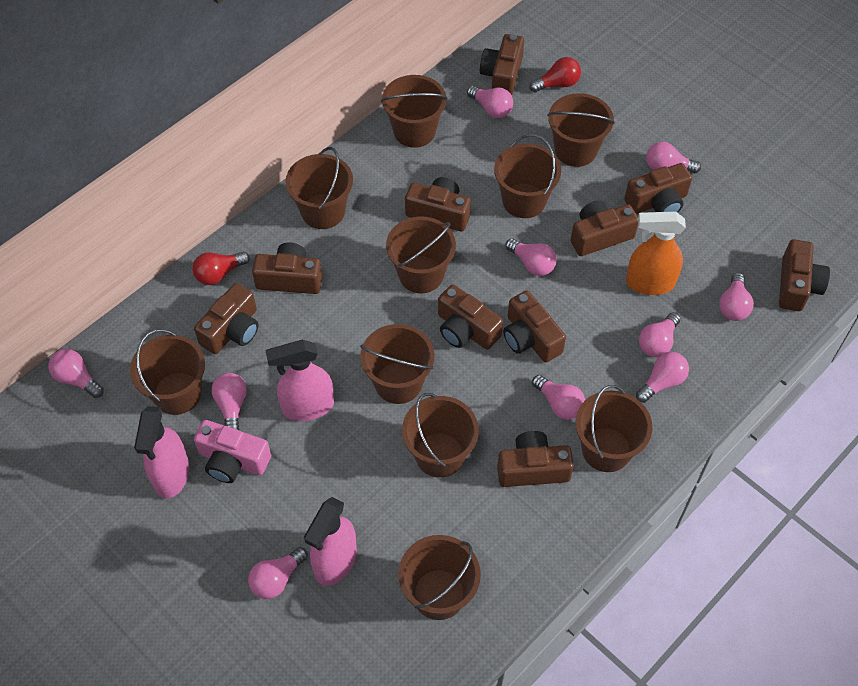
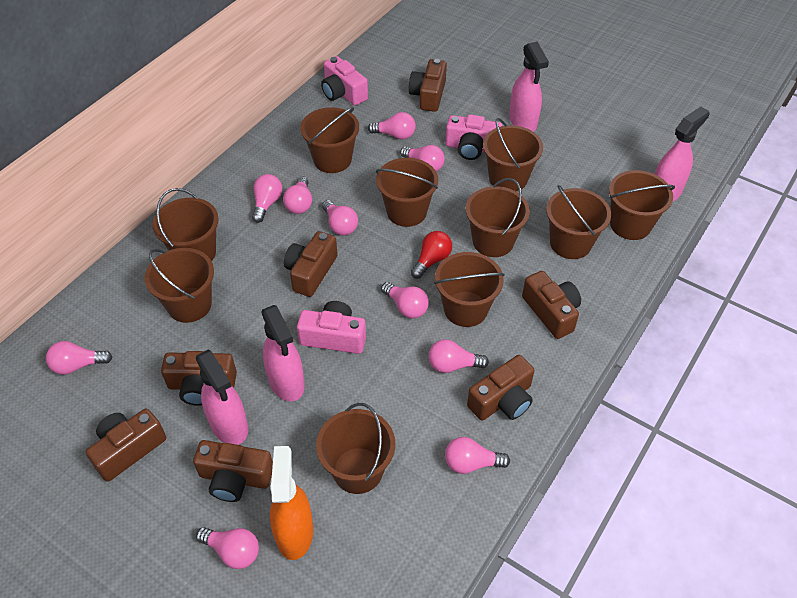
brown camera: 10 -> 7
pink camera: 1 -> 3
pink spray bottle: 3 -> 4
red light bulb: 2 -> 1

